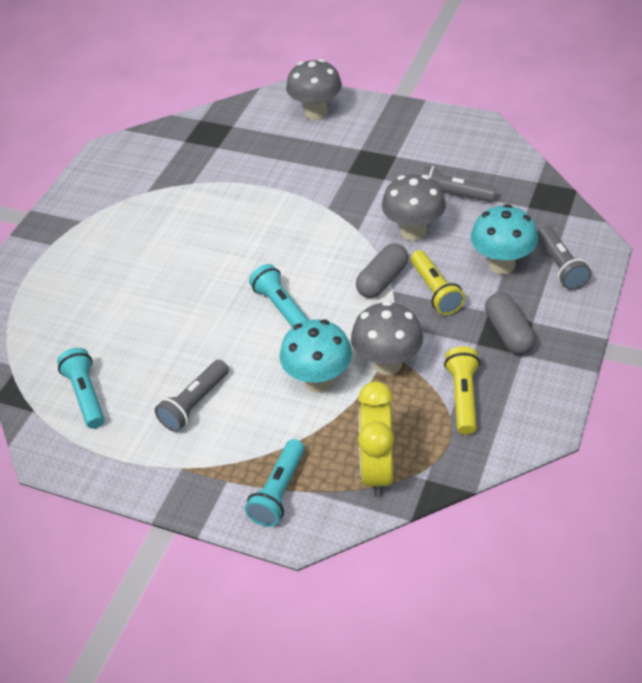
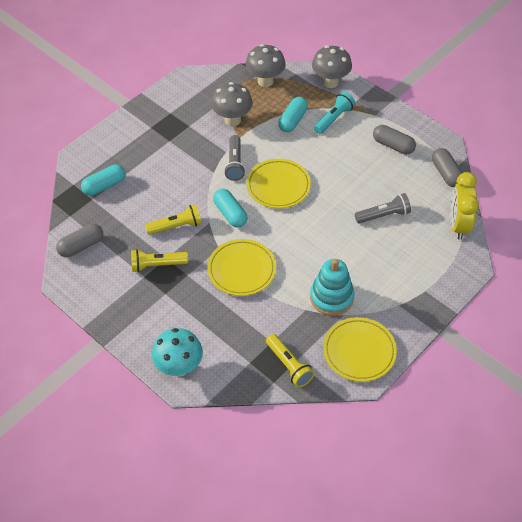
grey capsule: 2 -> 3
grey flashlight: 3 -> 2
turquoise capsule: 0 -> 3
turquoise flashlight: 3 -> 1
turquoise mushroom: 2 -> 1
turquoise stacking toy: 0 -> 1
yellow flashlight: 2 -> 3
yellow plate: 0 -> 3

